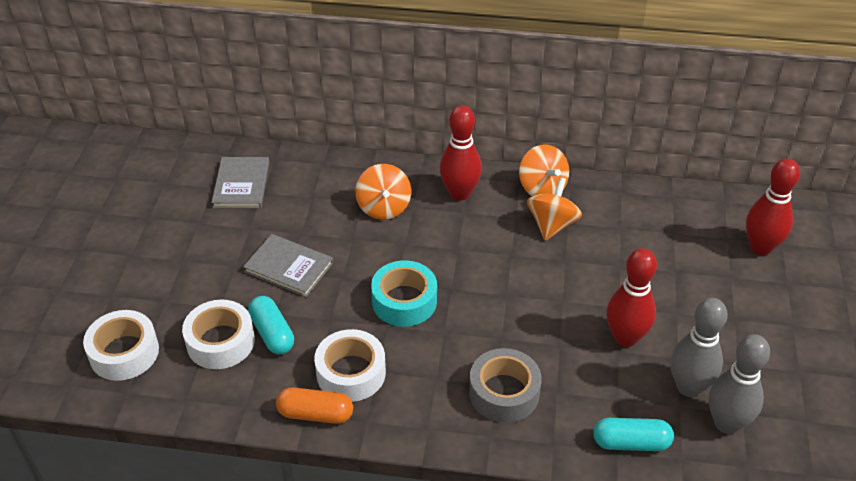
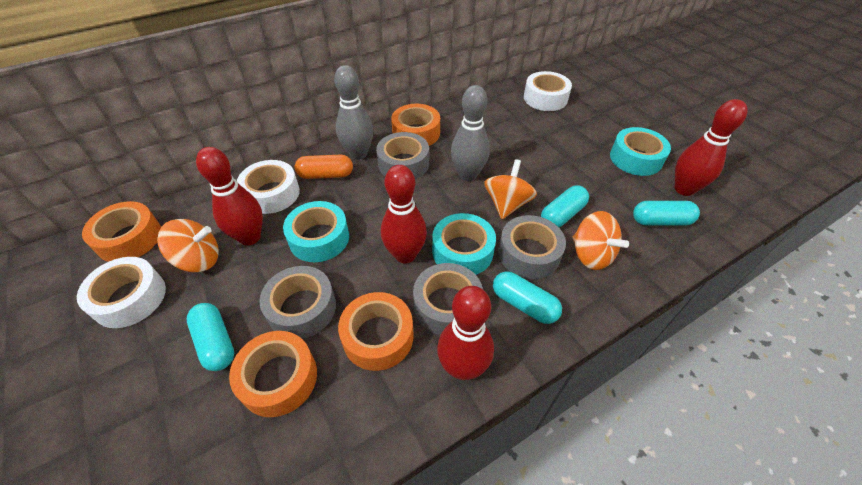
grey book: 2 -> 0
grey tape: 1 -> 4
orange tape: 0 -> 4
red bowling pin: 3 -> 4
turquoise capsule: 2 -> 4
turquoise tape: 1 -> 3

